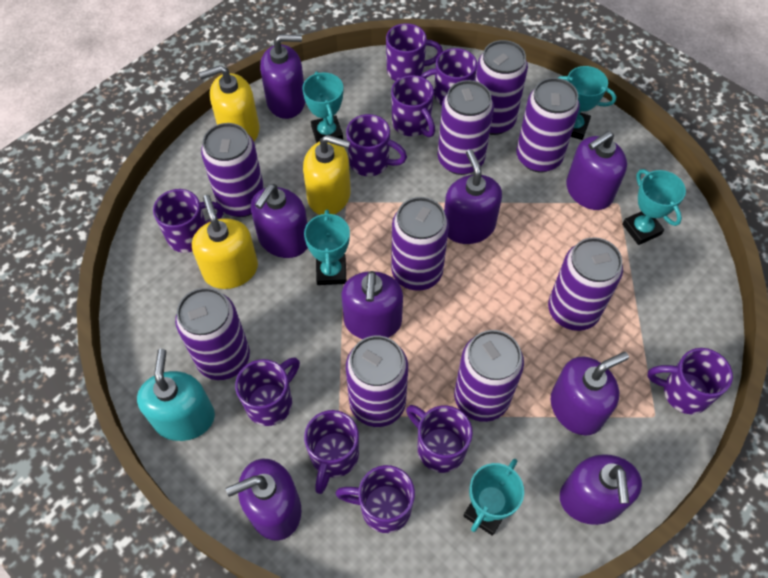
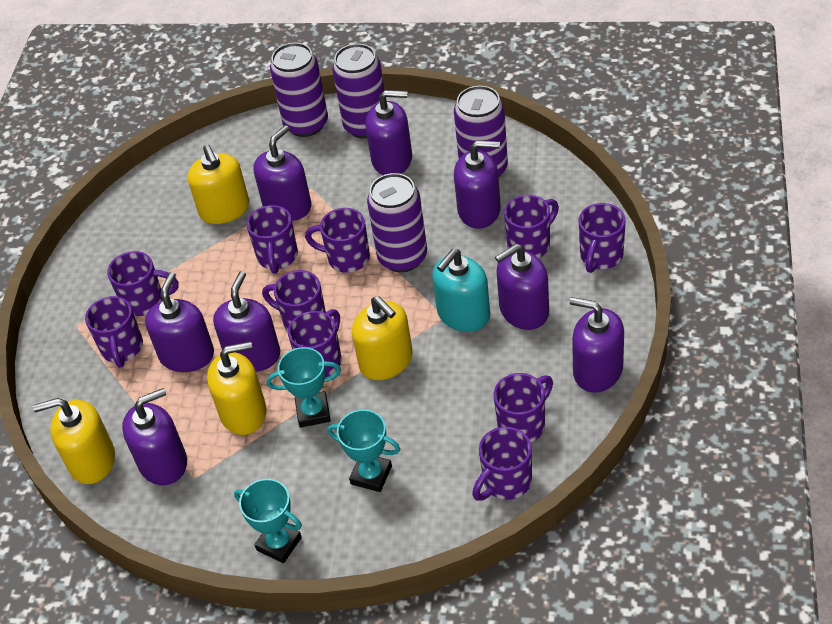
purple can: 9 -> 4
turquoise trophy: 5 -> 3
yellow soap dispenser: 3 -> 4

